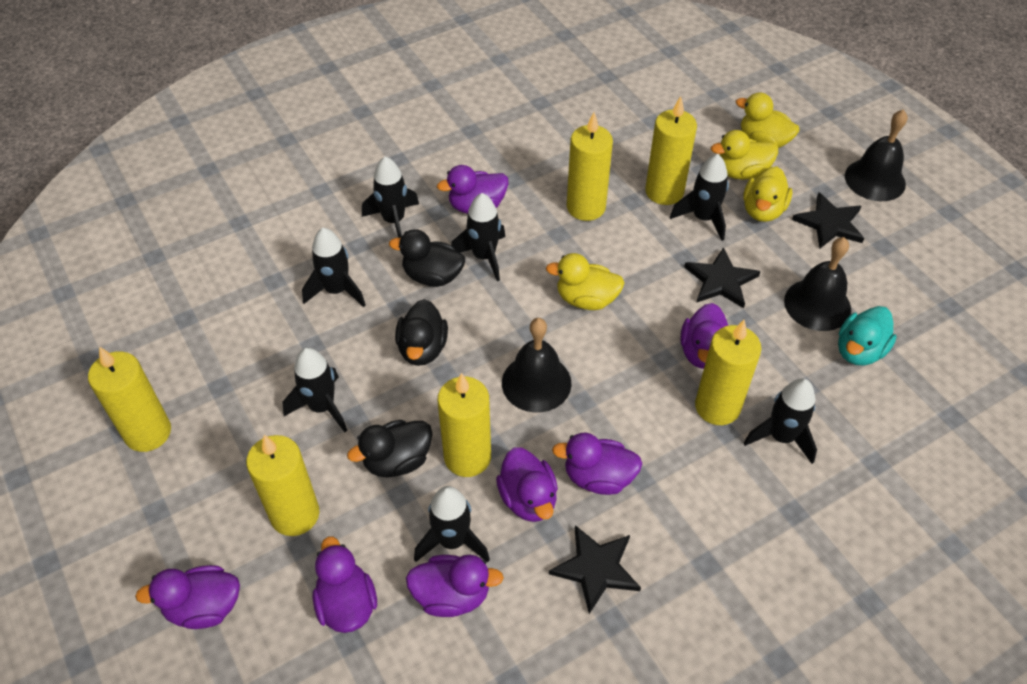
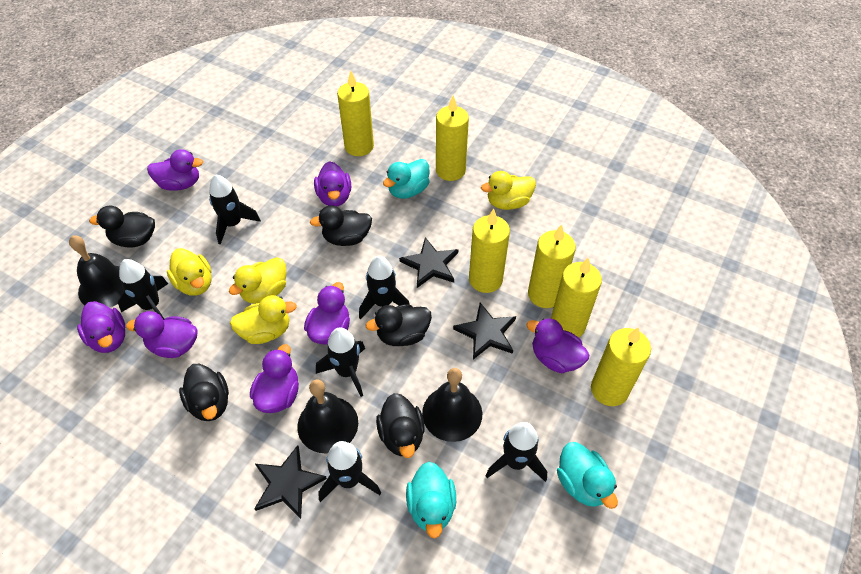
black duck: 3 -> 5
black rocket: 7 -> 6
turquoise duck: 1 -> 3

